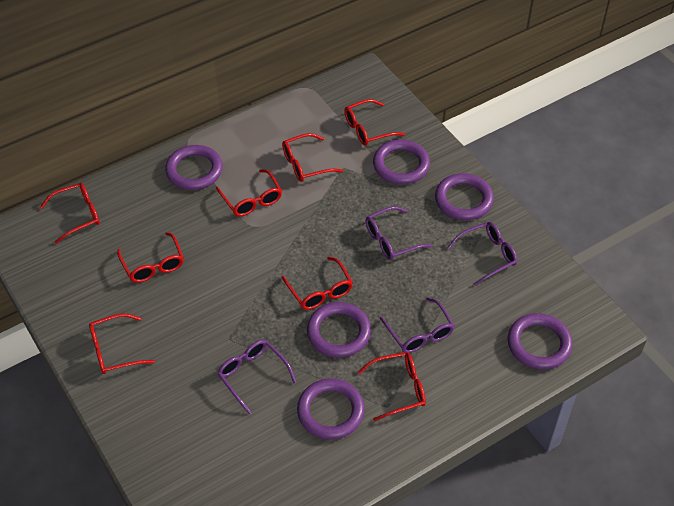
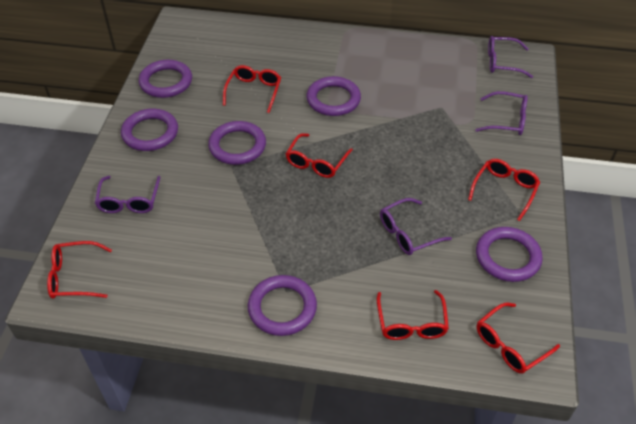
red glasses: 8 -> 6

